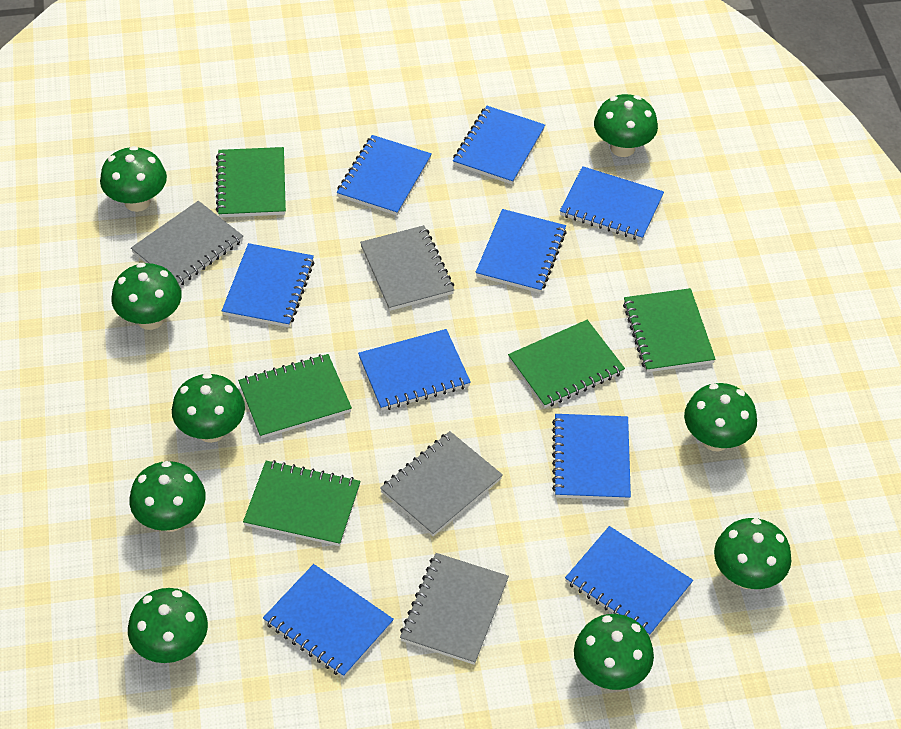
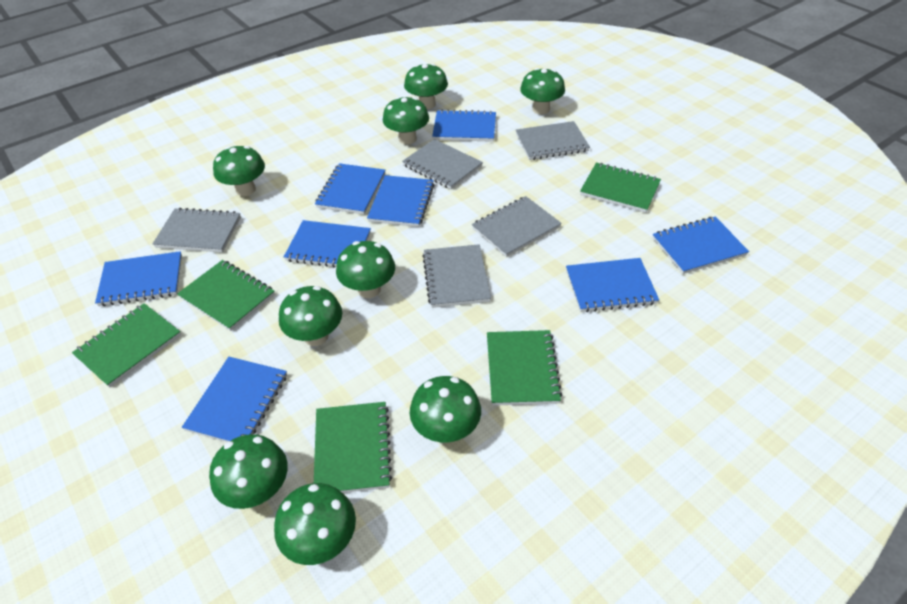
blue notebook: 9 -> 8
grey notebook: 4 -> 5

